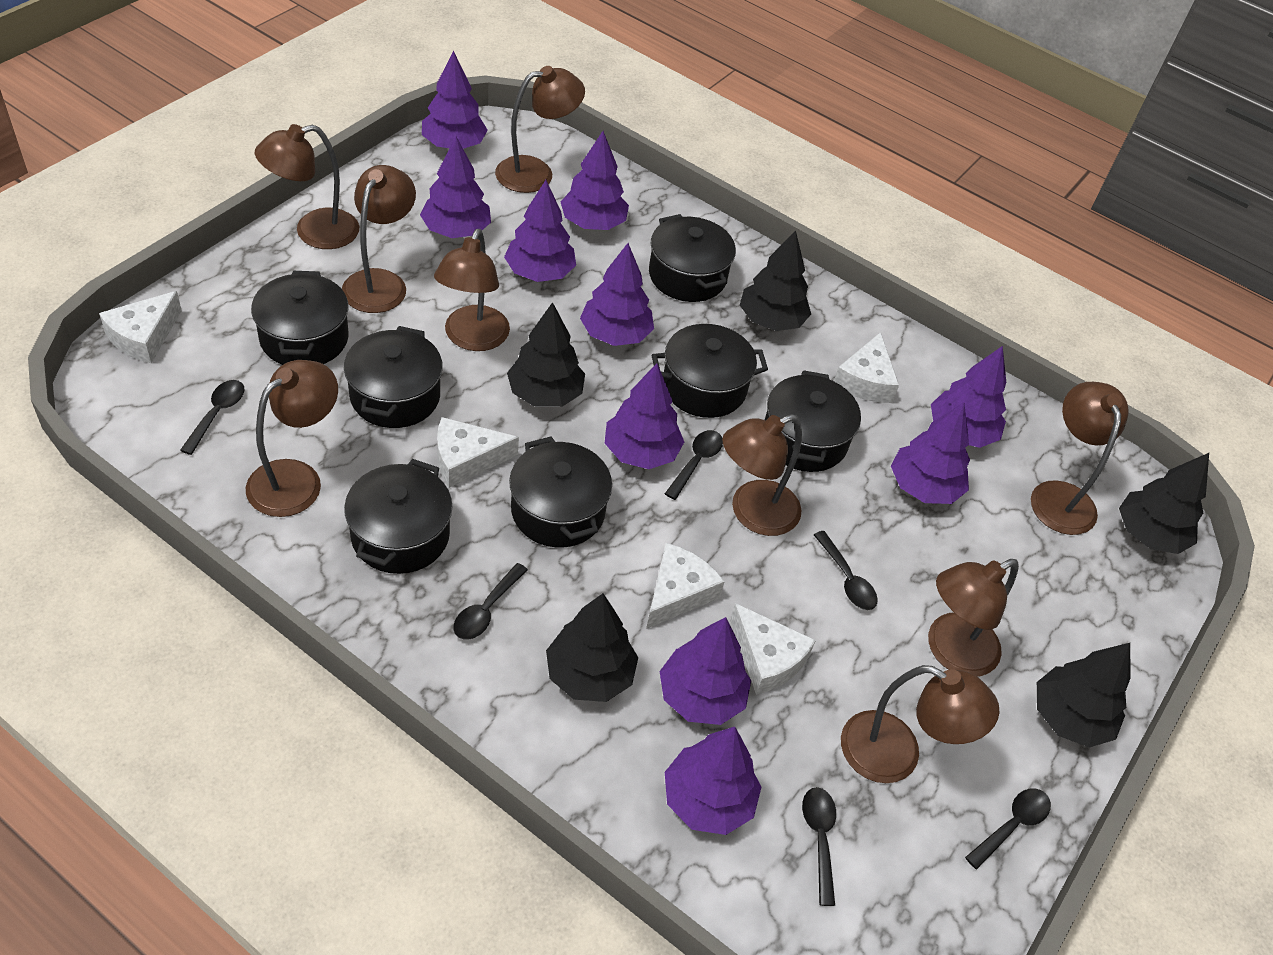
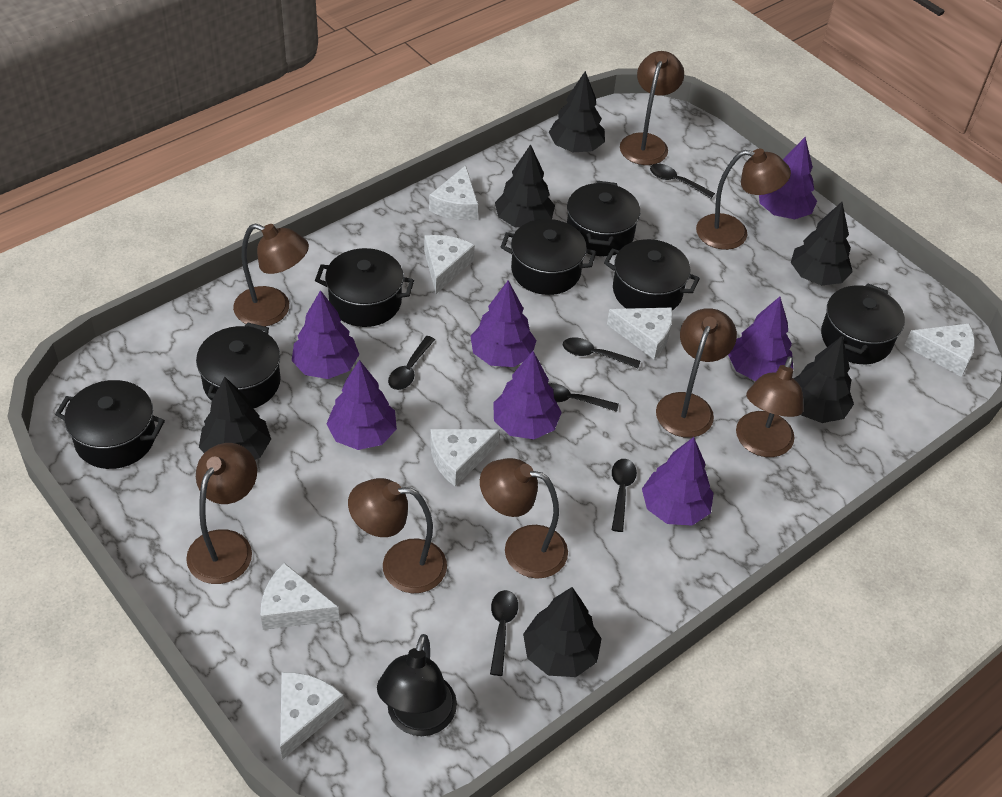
black lamp: 0 -> 1
black tree: 5 -> 6
brown lamp: 9 -> 8
purple tree: 10 -> 7
white cheese: 5 -> 7

